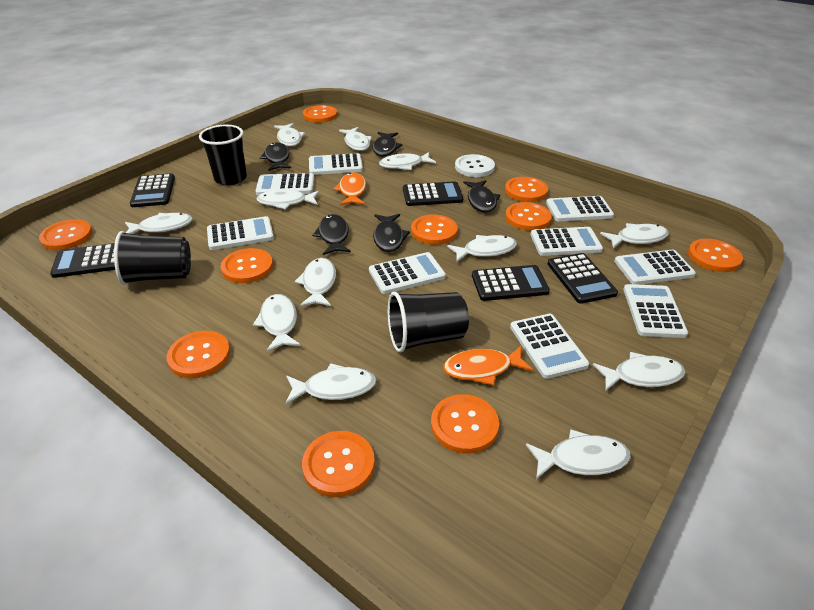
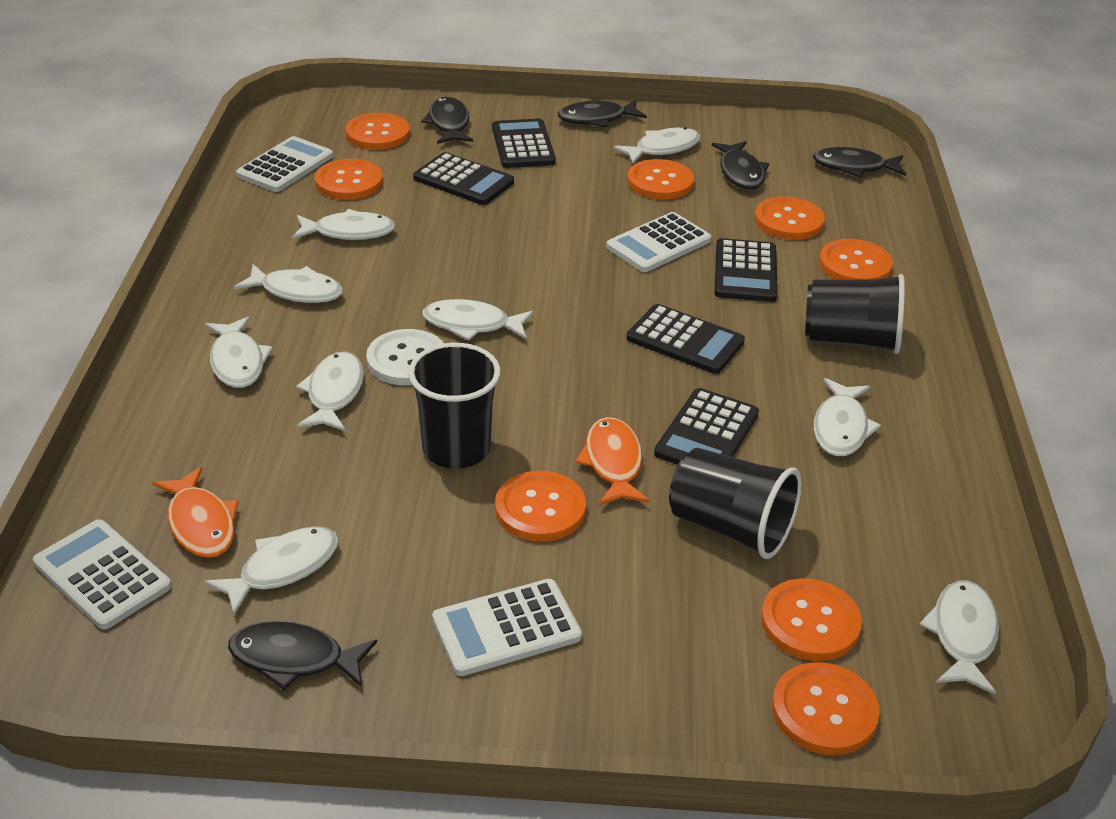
orange button: 10 -> 8
white calculator: 9 -> 4
white fish: 12 -> 9

